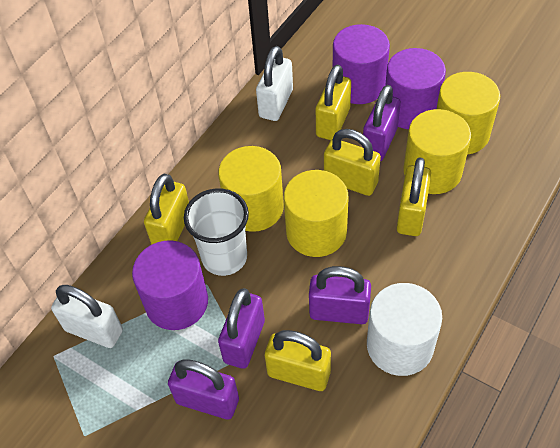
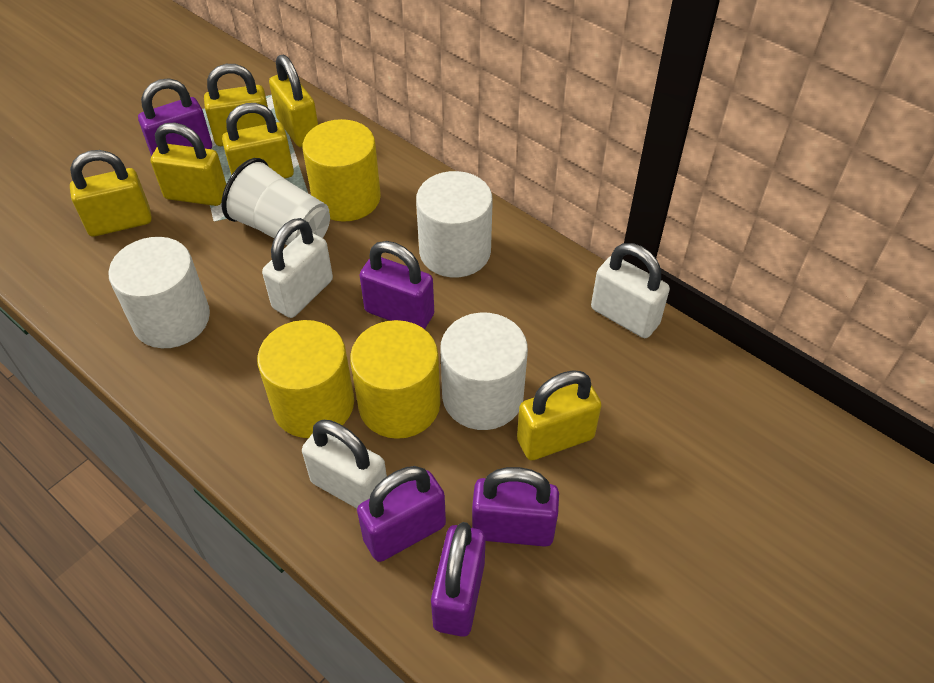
purple cylinder: 3 -> 0
purple padlock: 4 -> 5
white cylinder: 1 -> 3
white padlock: 2 -> 3
yellow cylinder: 4 -> 3
yellow padlock: 5 -> 6

